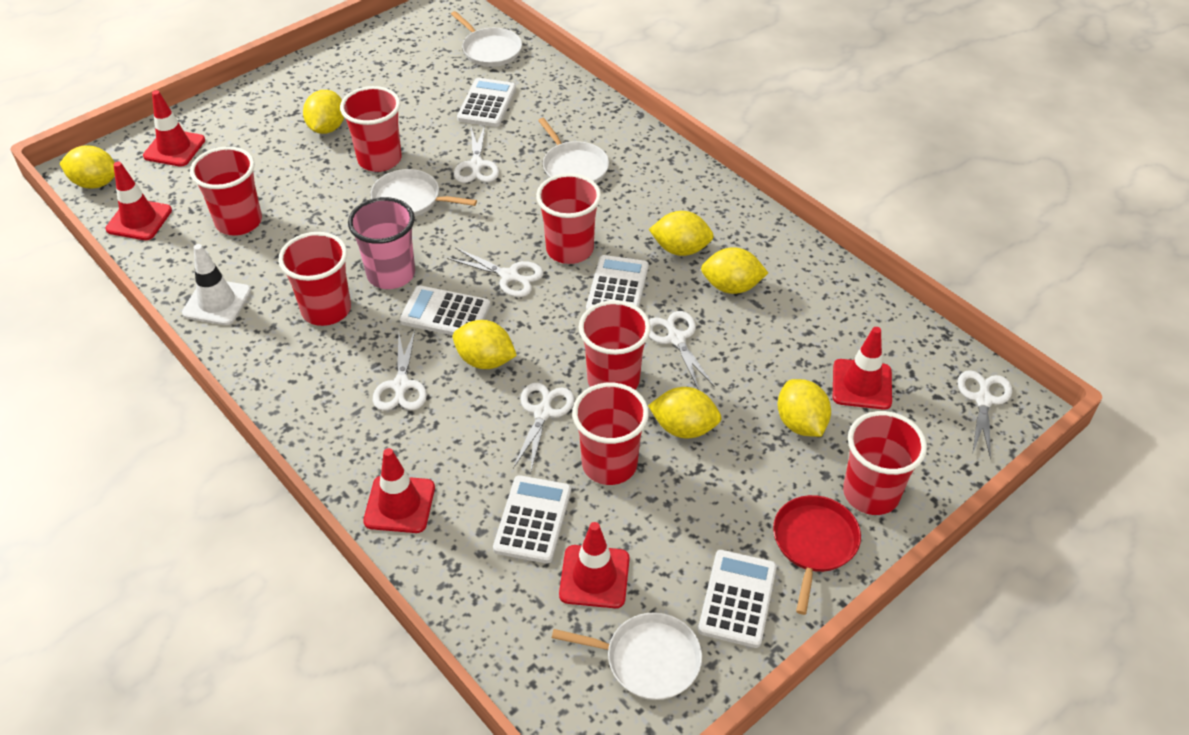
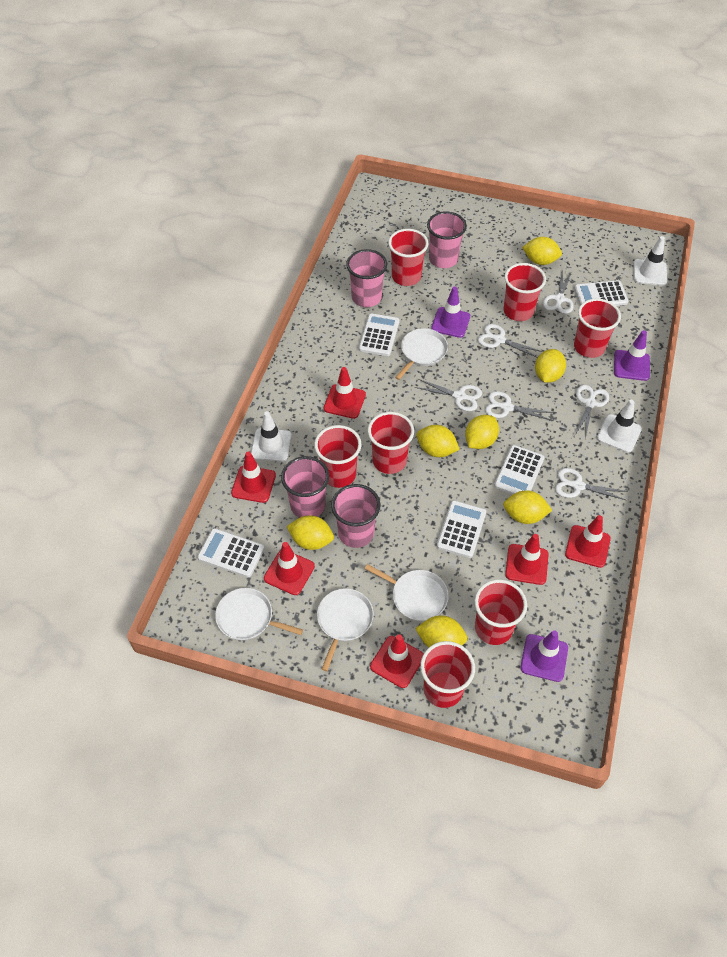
pink cup: 1 -> 4
purple traffic cone: 0 -> 3
red pan: 1 -> 0
red traffic cone: 5 -> 6
white traffic cone: 1 -> 3

